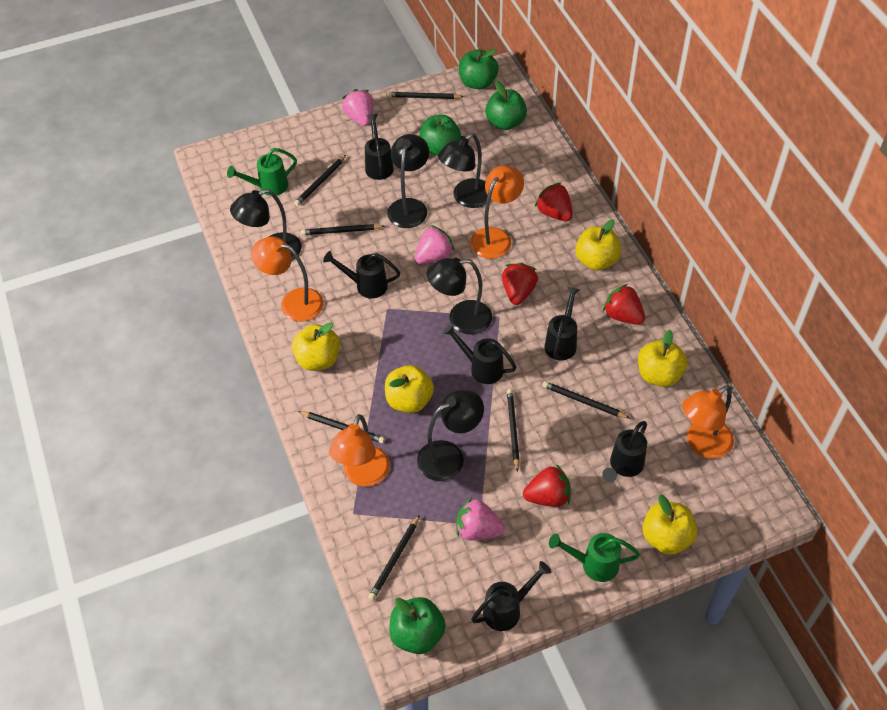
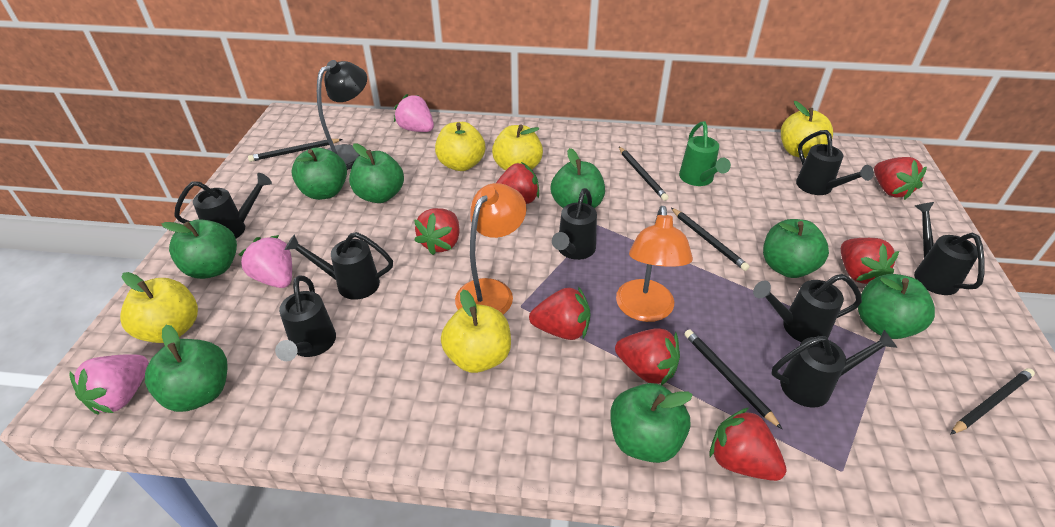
black lamp: 5 -> 1
black pencil: 7 -> 5
black watering can: 6 -> 8
green apple: 4 -> 8
green watering can: 2 -> 1
orange lamp: 4 -> 2
red strawberry: 4 -> 7

